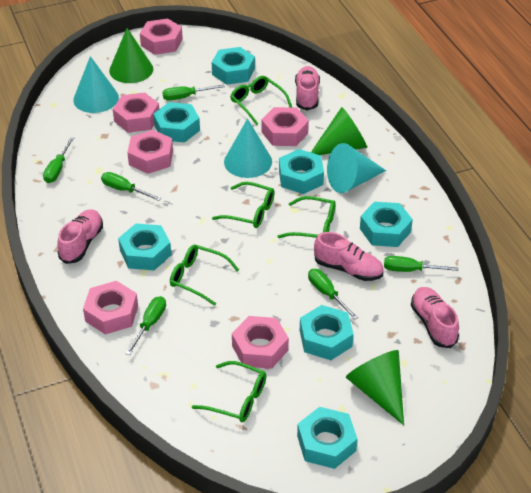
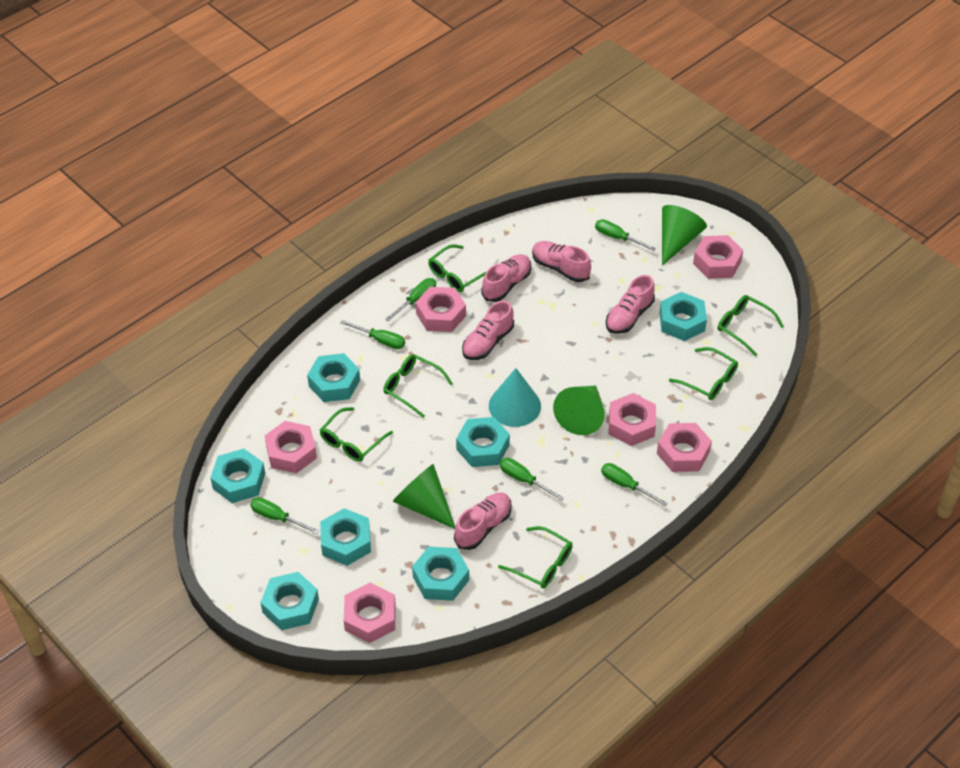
green glasses: 5 -> 6
pink shoe: 4 -> 5
turquoise cone: 3 -> 1

